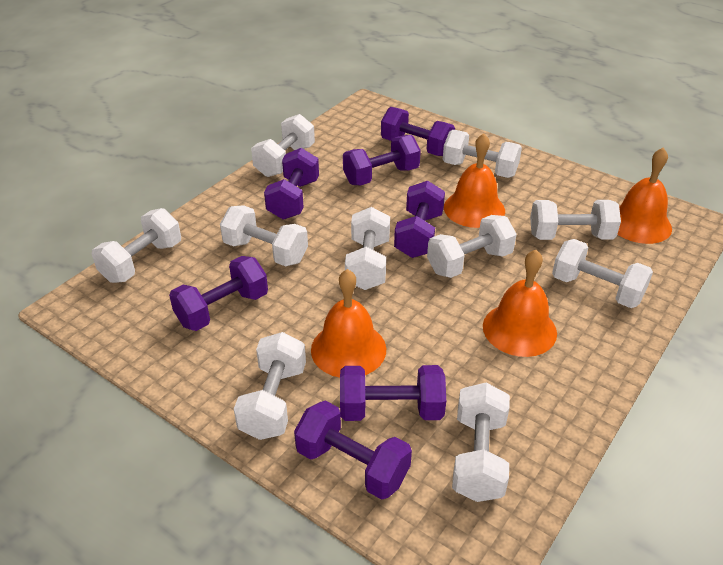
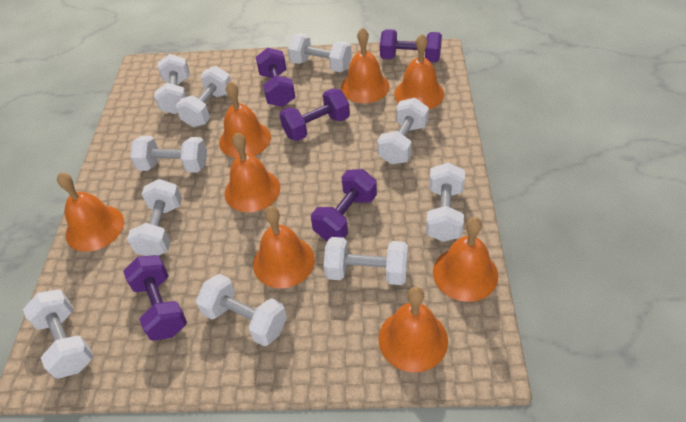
orange bell: 4 -> 8
purple dumbbell: 7 -> 5

